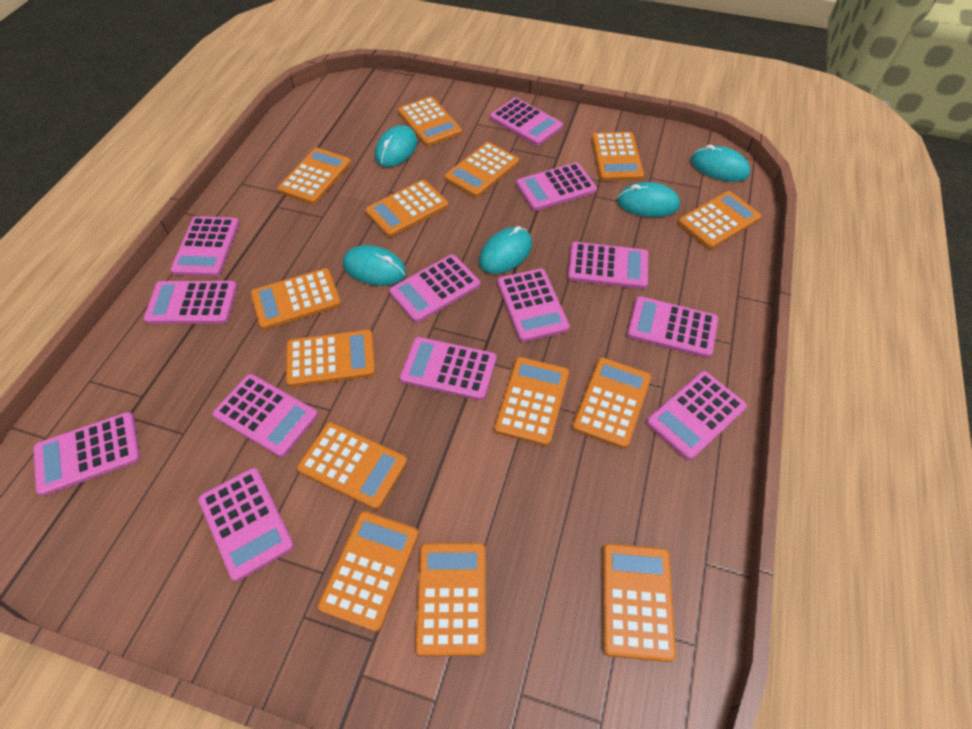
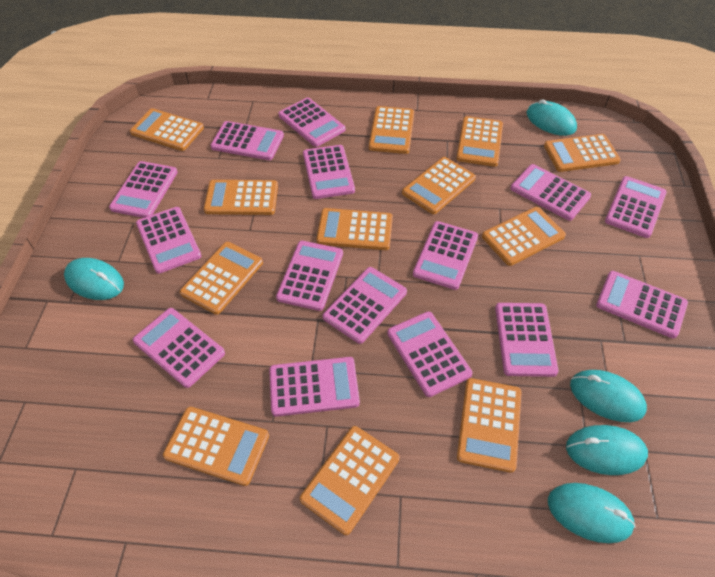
orange calculator: 14 -> 12
pink calculator: 13 -> 15

